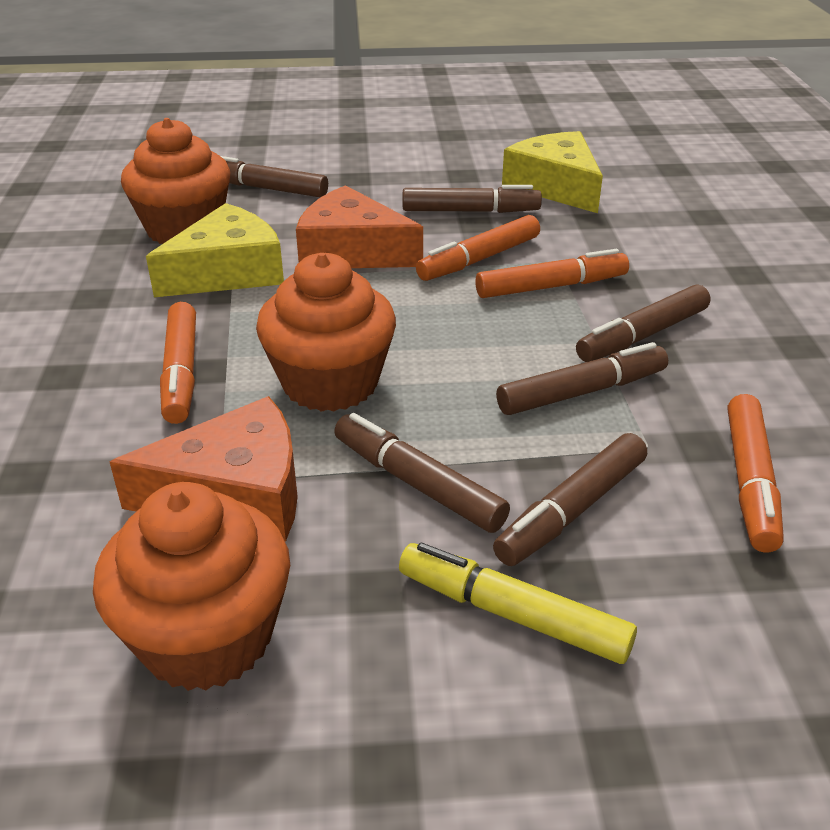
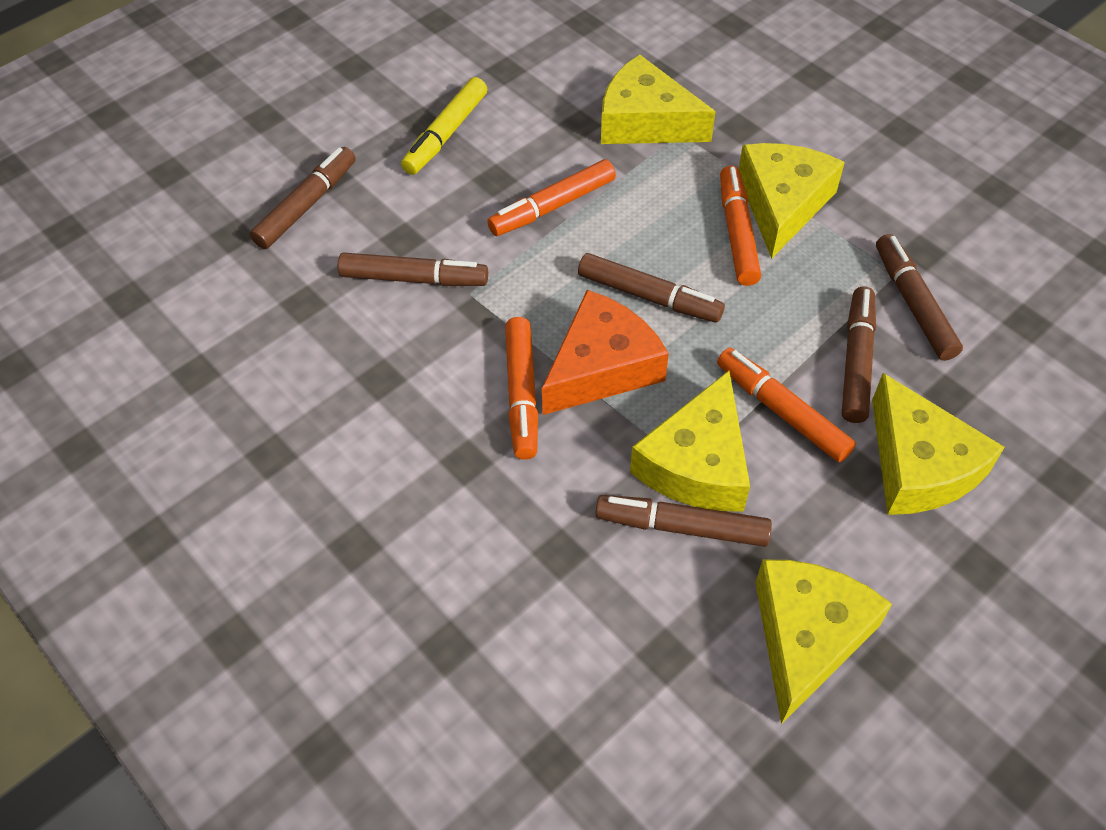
orange cheese: 2 -> 1
orange cupcake: 3 -> 0
yellow cheese: 2 -> 5

